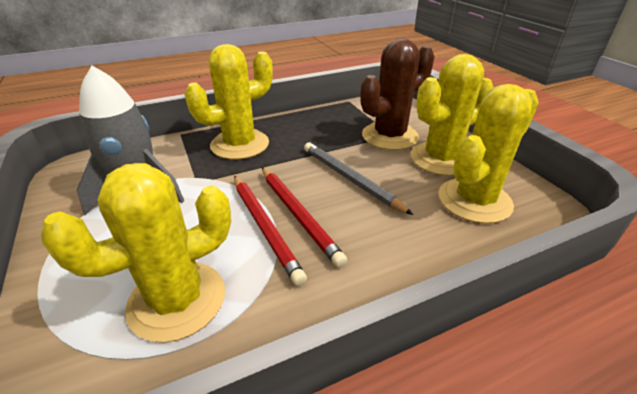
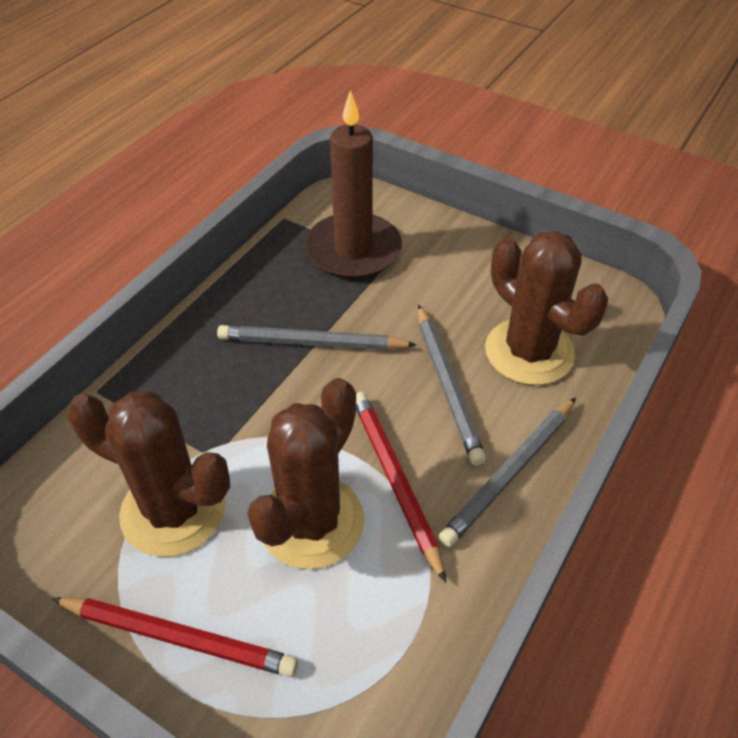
brown cactus: 1 -> 3
brown candle: 0 -> 1
grey pencil: 1 -> 3
grey rocket: 1 -> 0
yellow cactus: 4 -> 0

